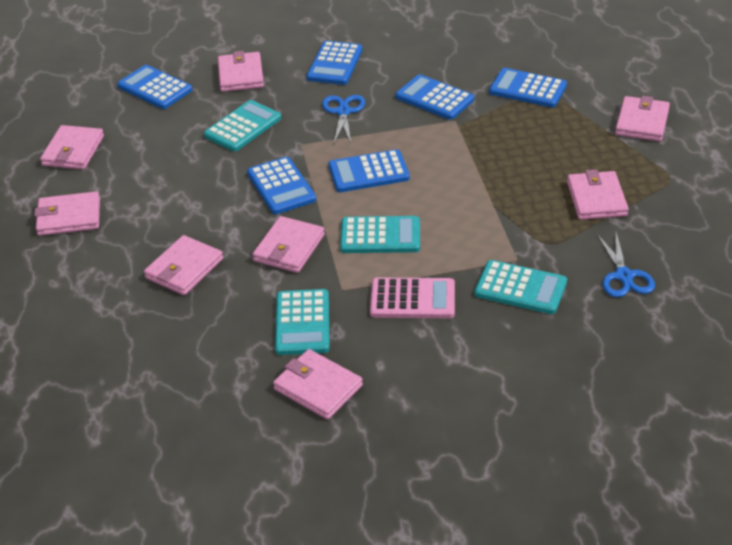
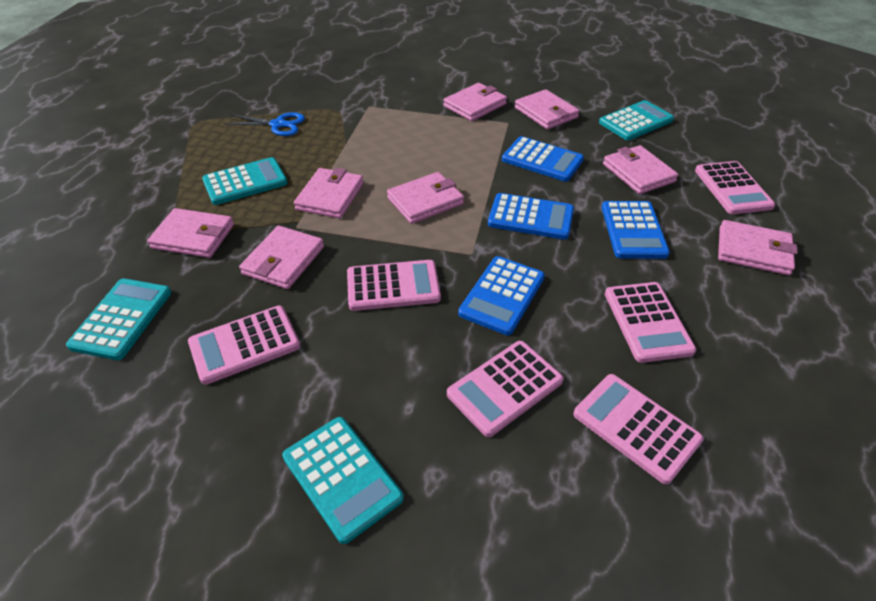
blue calculator: 6 -> 4
blue scissors: 2 -> 1
pink calculator: 1 -> 6

